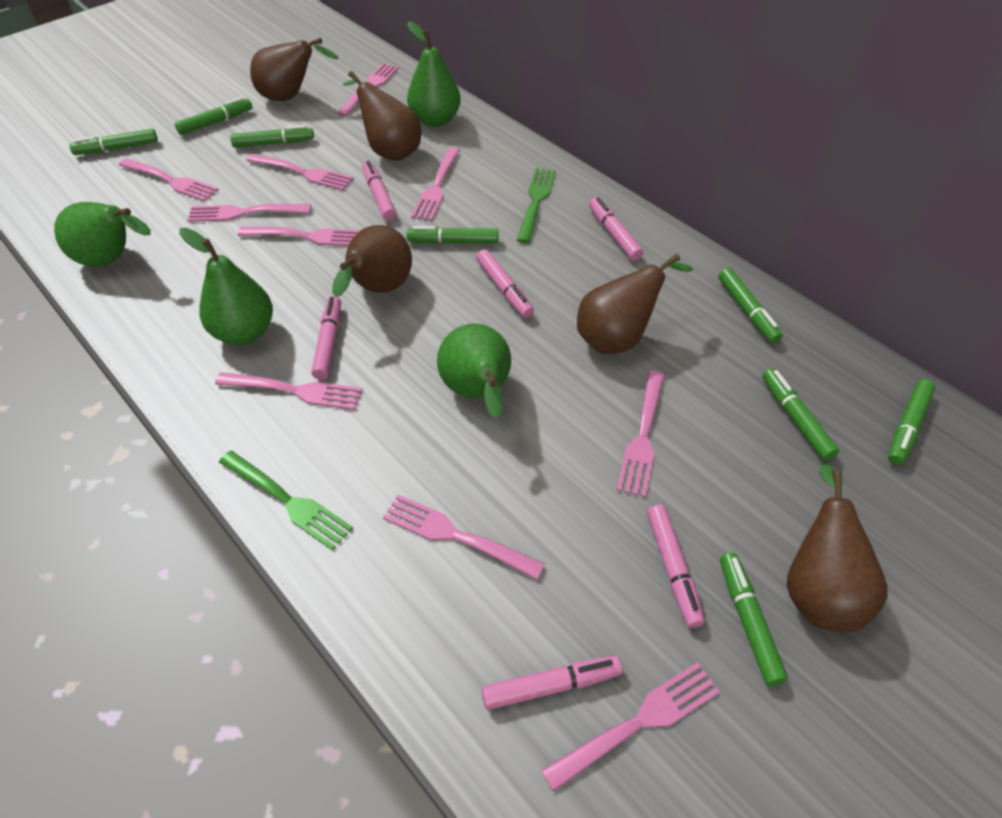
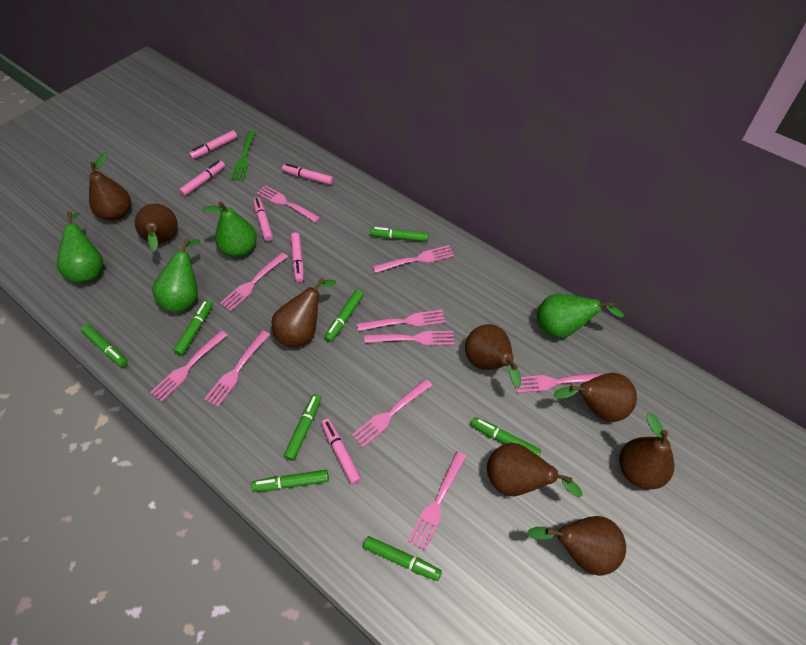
brown pear: 5 -> 8
green fork: 2 -> 1

